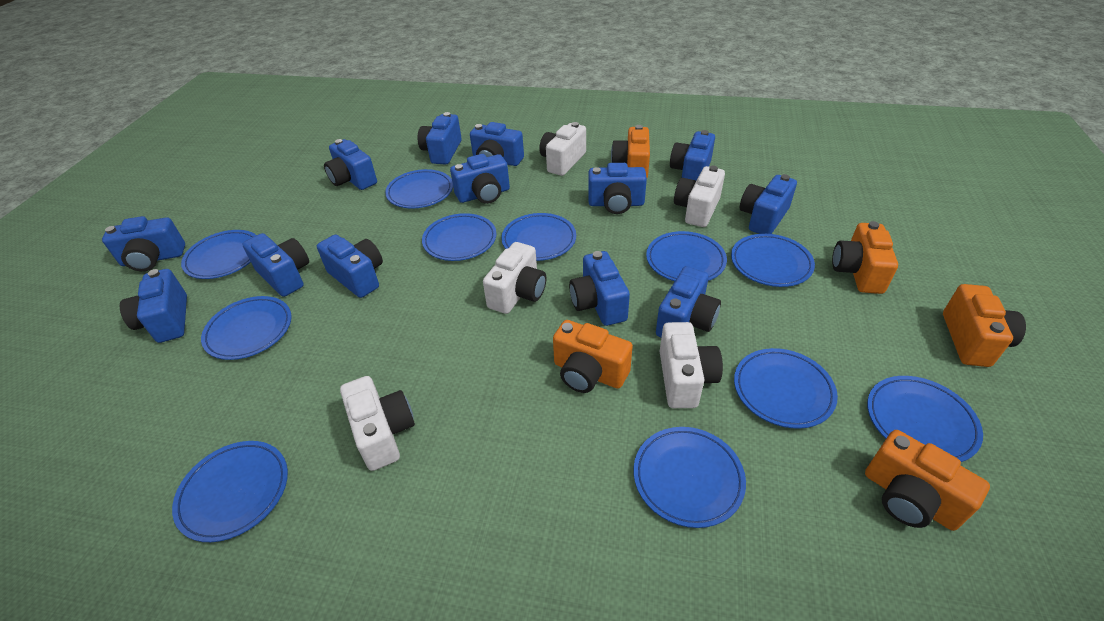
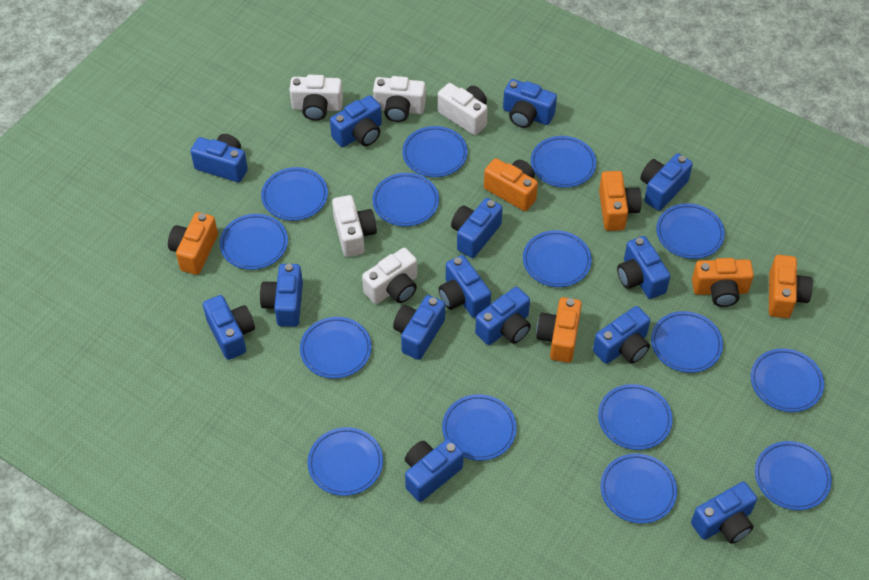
blue camera: 13 -> 14
blue plate: 11 -> 15
orange camera: 5 -> 6

